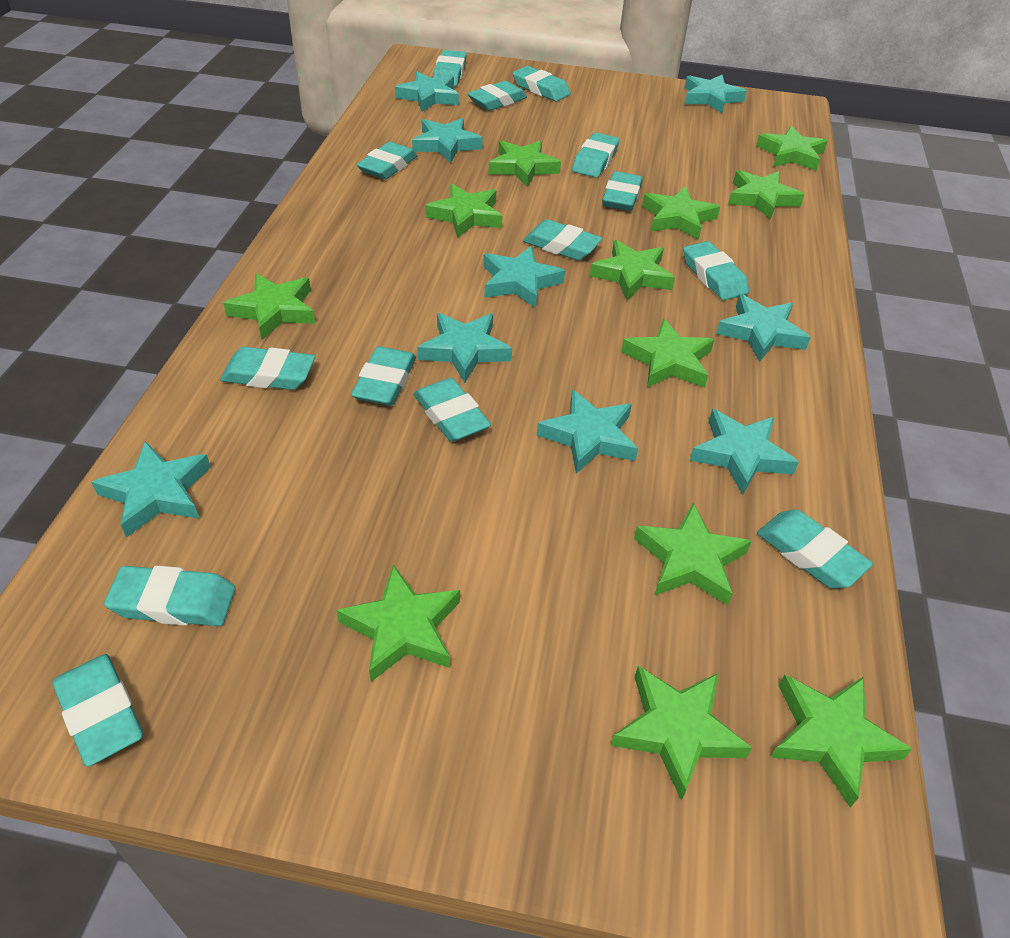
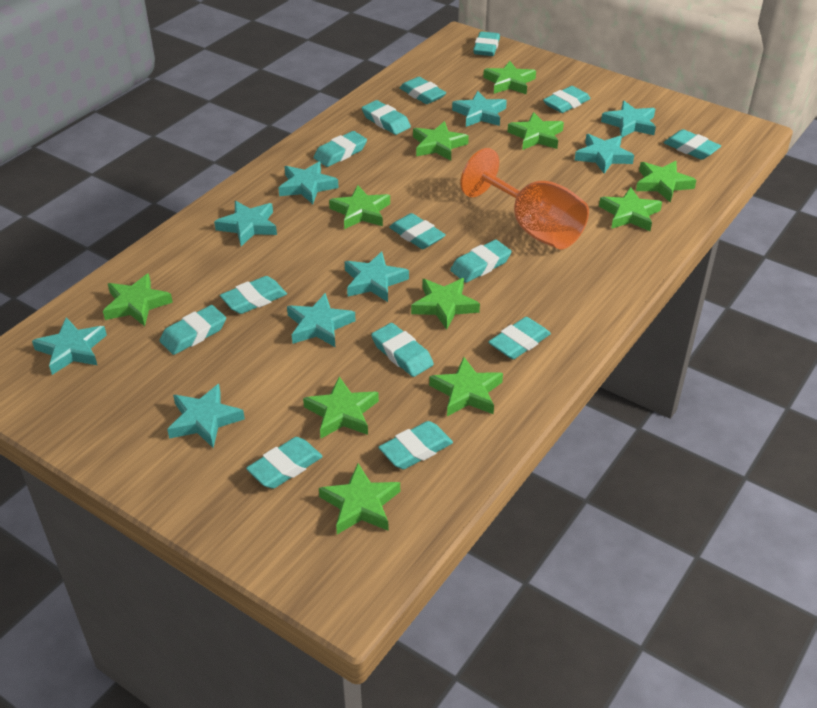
green star: 12 -> 11
orange goblet: 0 -> 1

